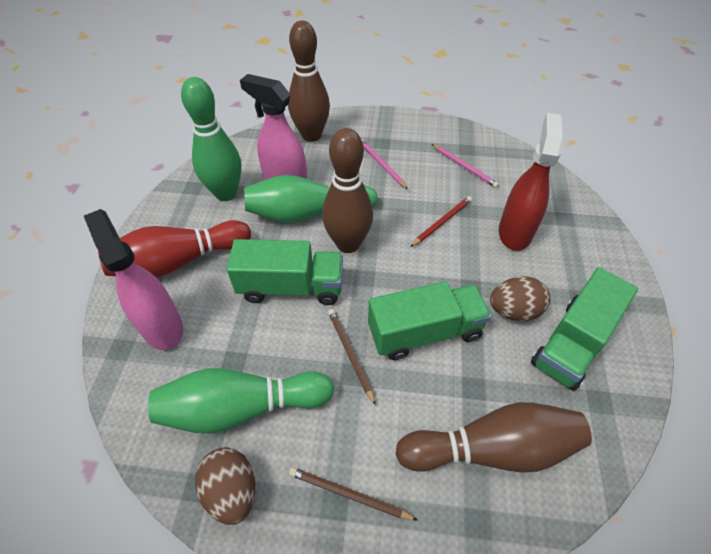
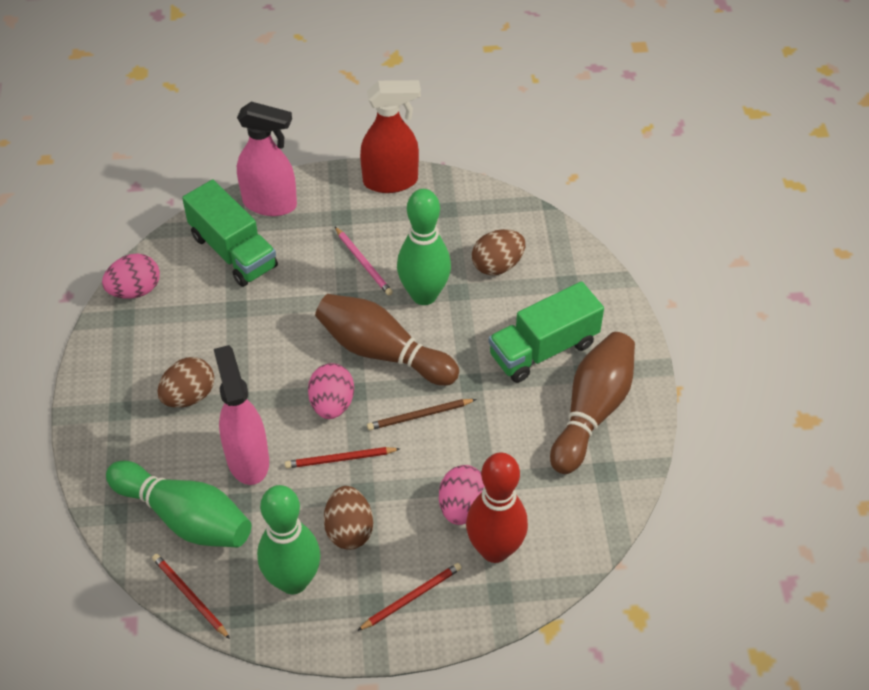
brown bowling pin: 3 -> 2
brown egg: 2 -> 3
brown pencil: 2 -> 1
green truck: 3 -> 2
pink egg: 0 -> 3
pink pencil: 2 -> 1
red pencil: 1 -> 3

